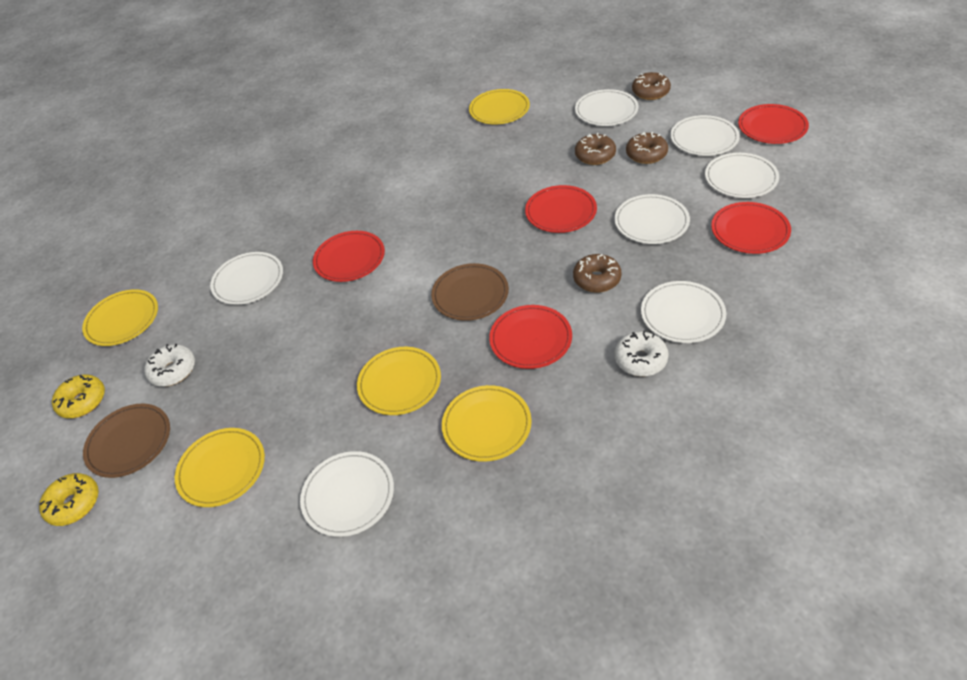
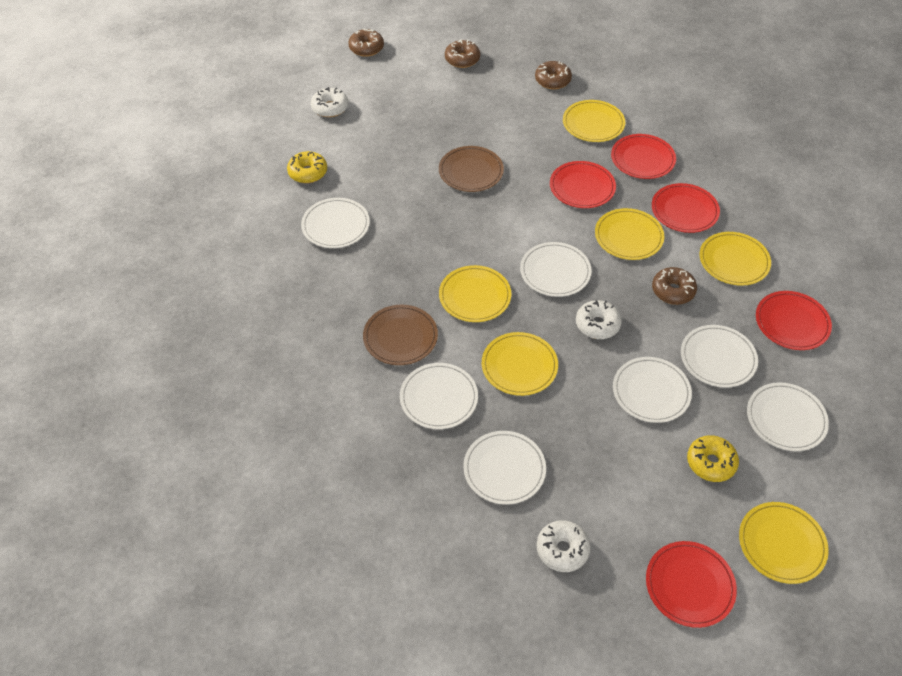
white donut: 2 -> 3
yellow plate: 5 -> 6

